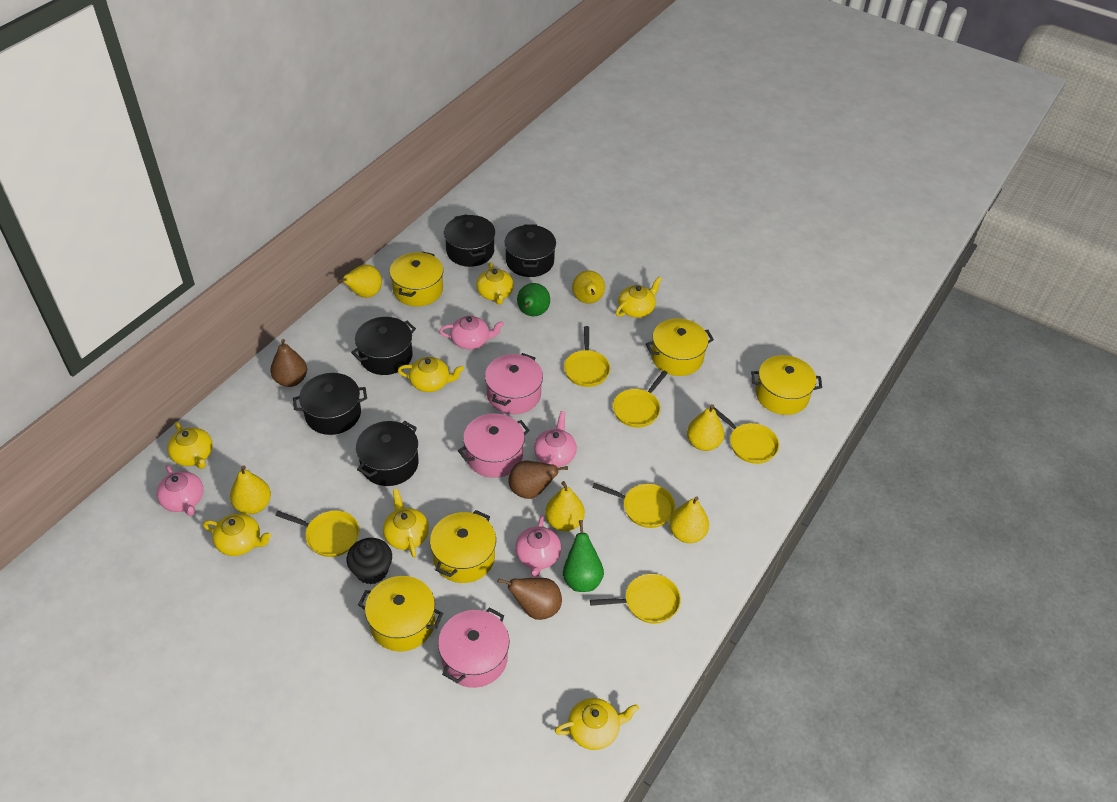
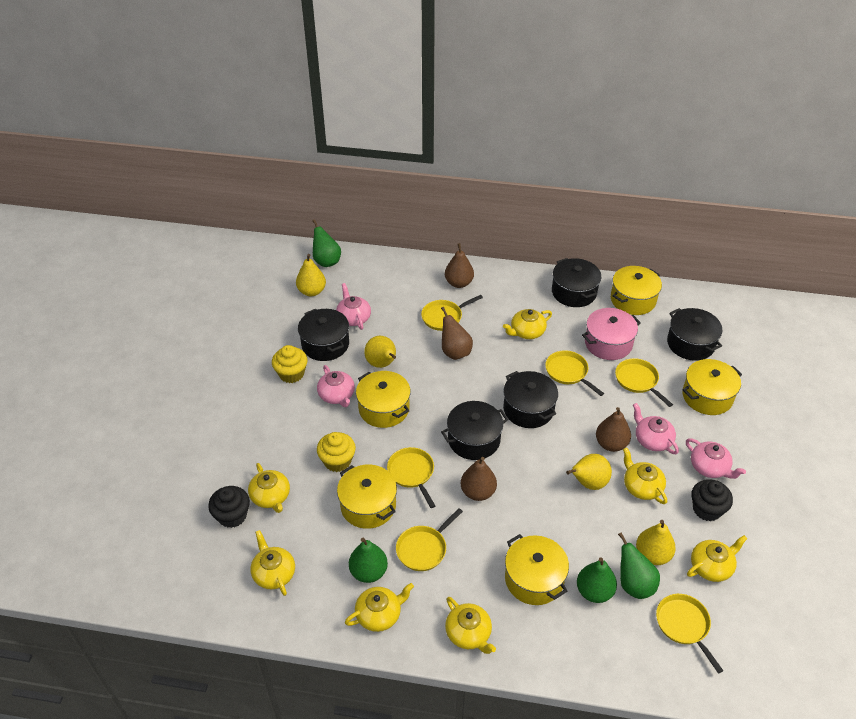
black cupcake: 1 -> 2
brown pear: 3 -> 4
green pear: 2 -> 4
pink pot: 3 -> 1
yellow cupcake: 0 -> 2
yellow pear: 6 -> 4

